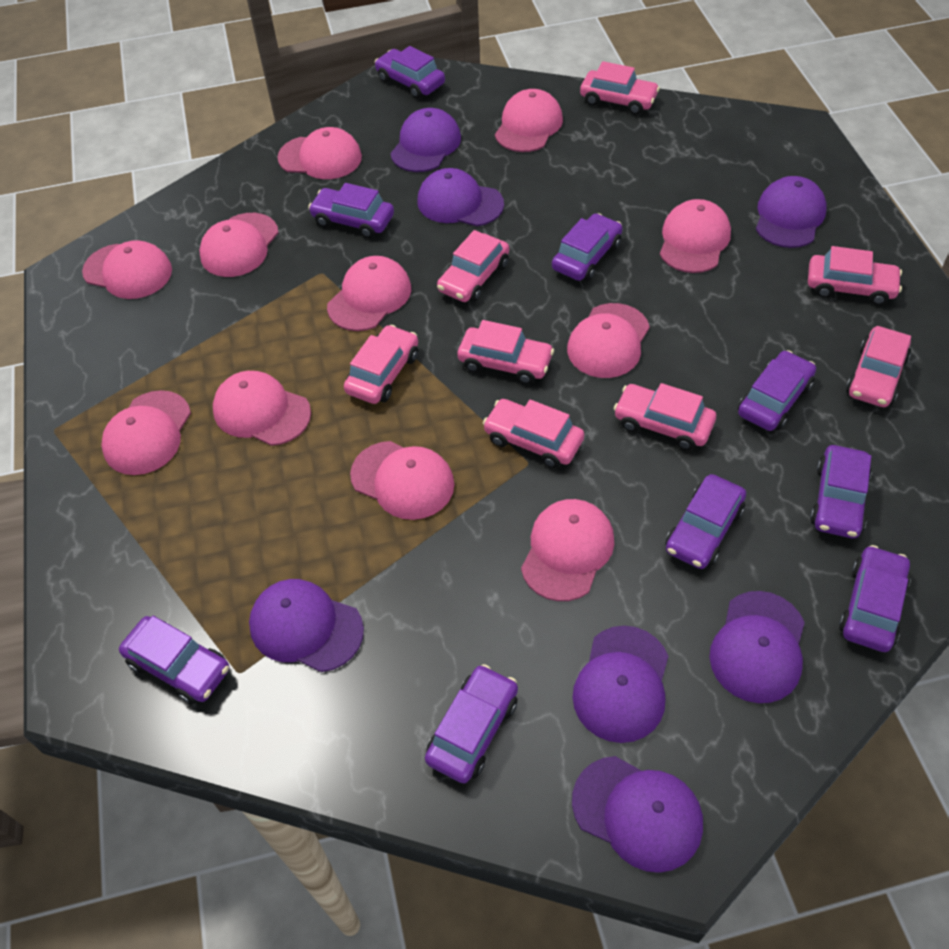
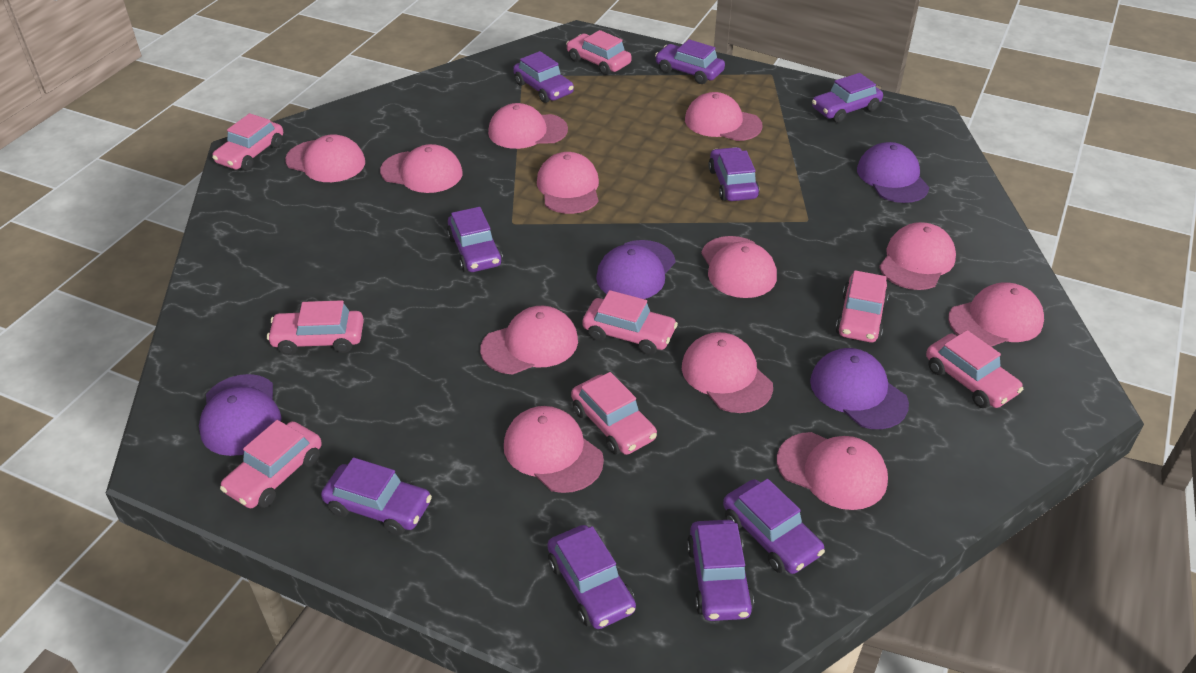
pink cap: 11 -> 12
purple cap: 7 -> 4

